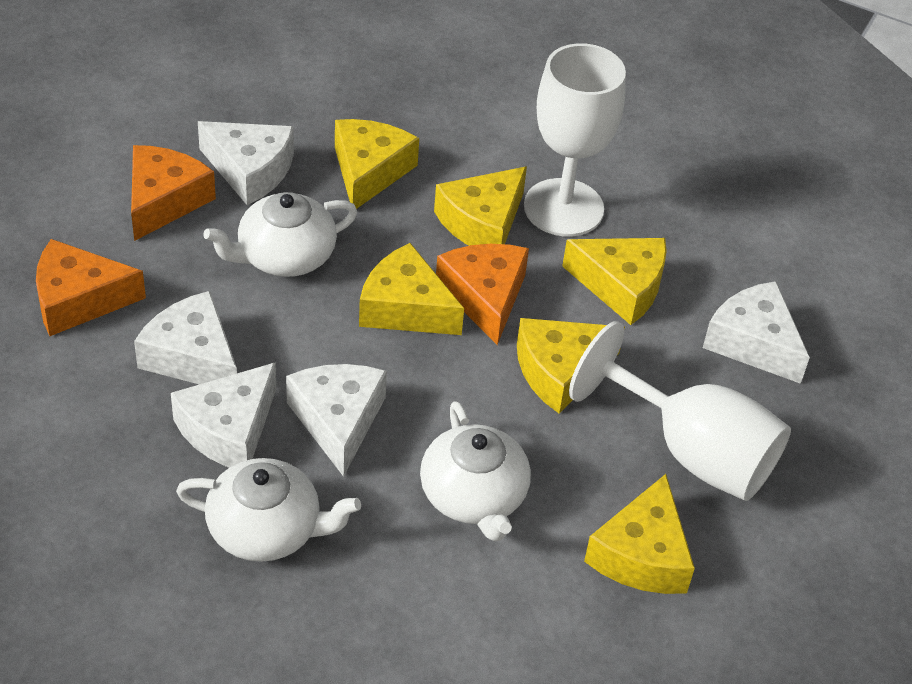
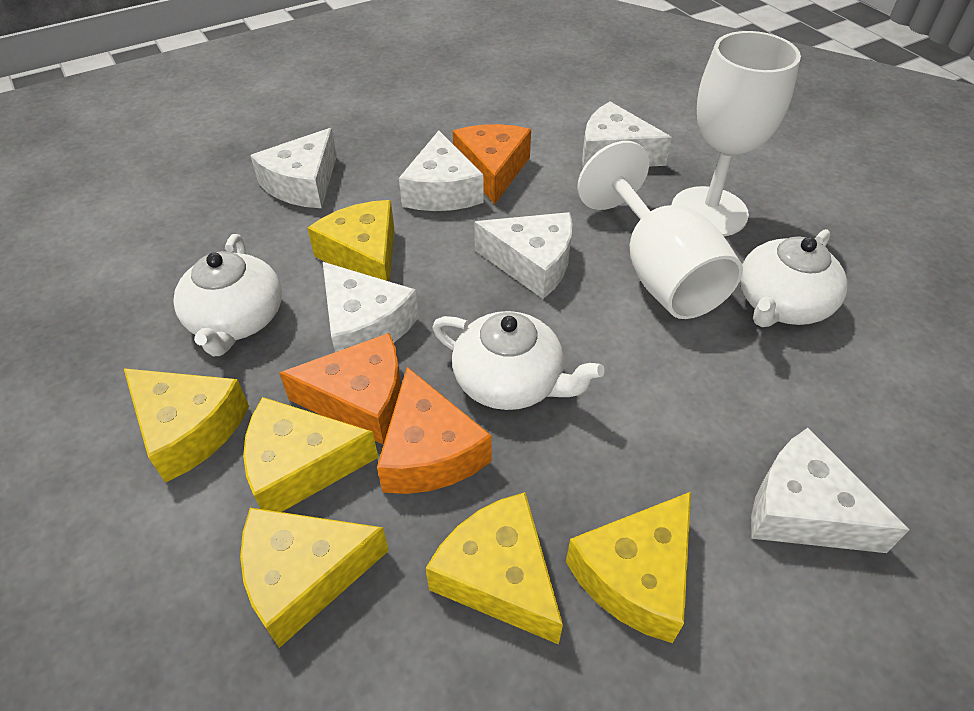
white cheese: 5 -> 6

